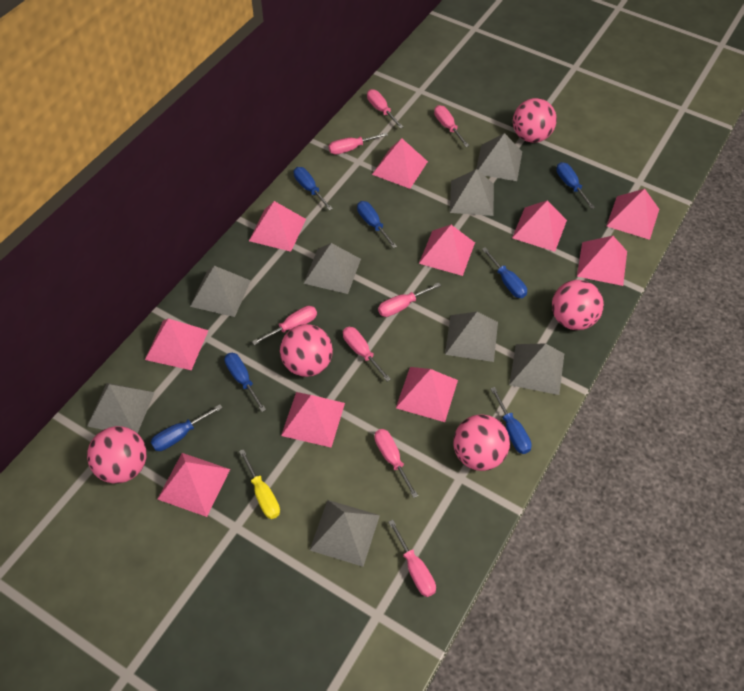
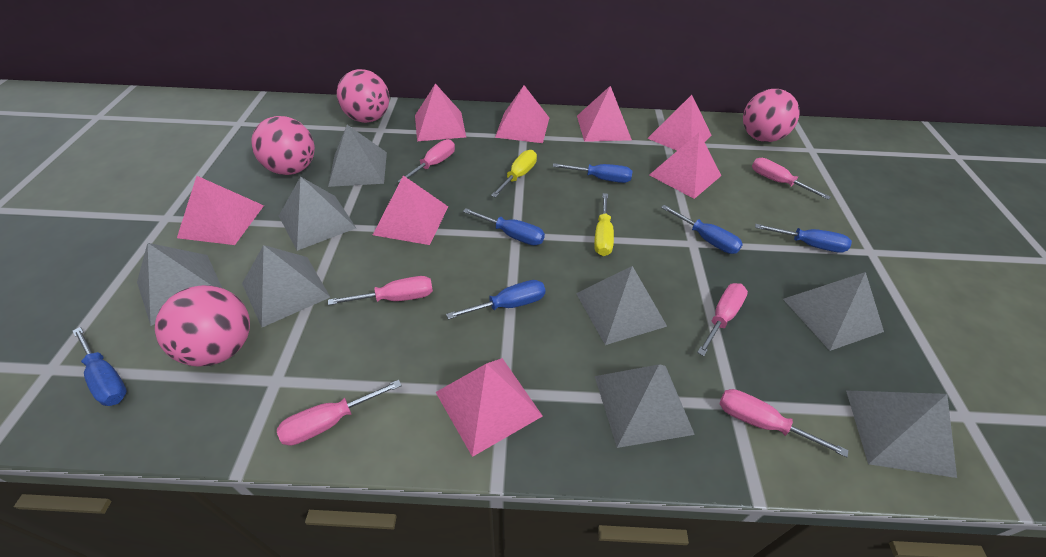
blue screwdriver: 7 -> 6
pink ball: 5 -> 4
pink pyramid: 10 -> 8
pink screwdriver: 8 -> 6
yellow screwdriver: 1 -> 2

